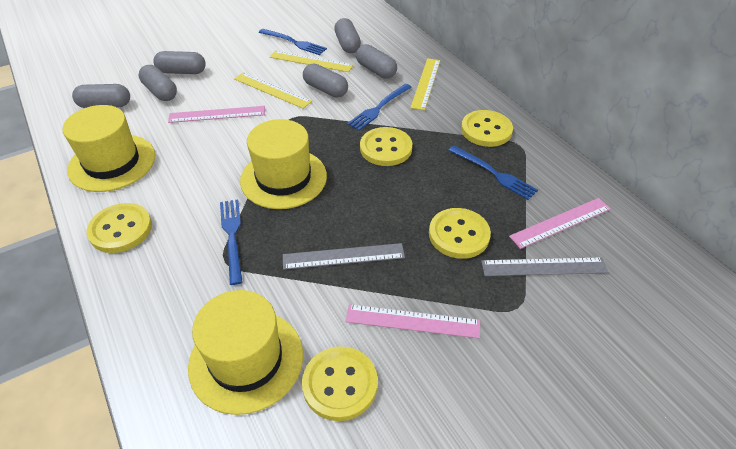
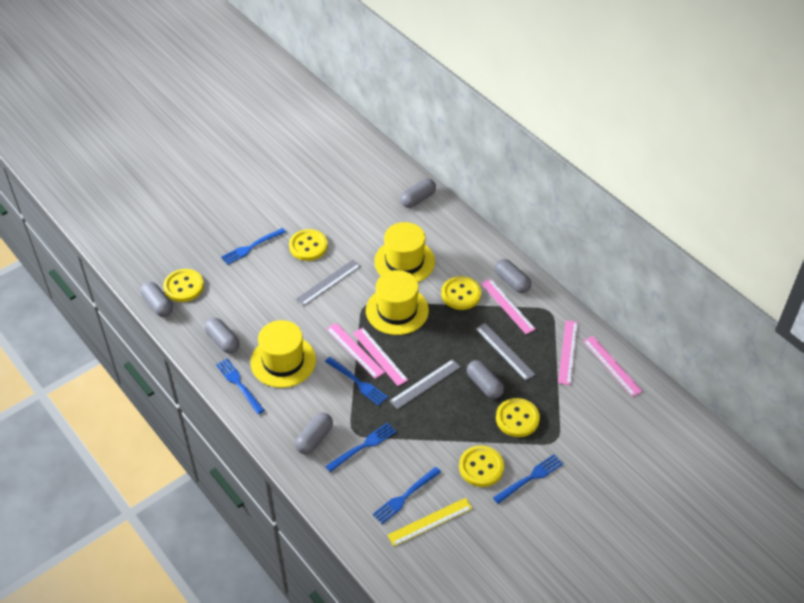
blue fork: 4 -> 6
grey ruler: 2 -> 3
pink ruler: 3 -> 5
yellow ruler: 3 -> 1

